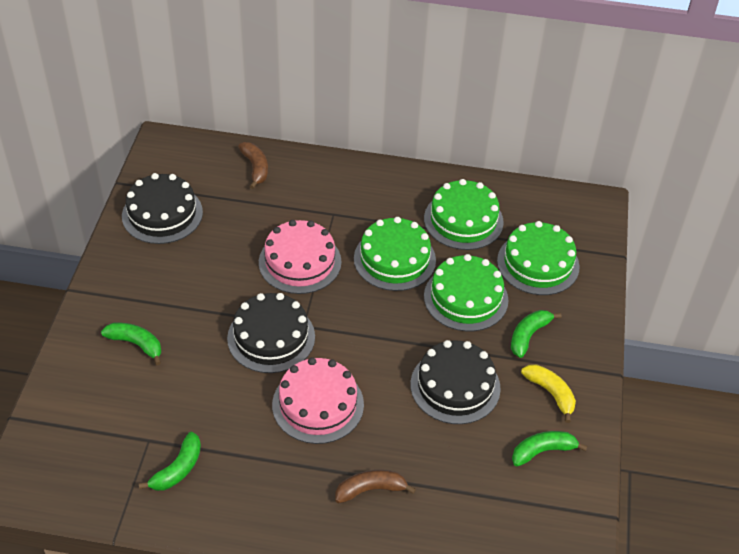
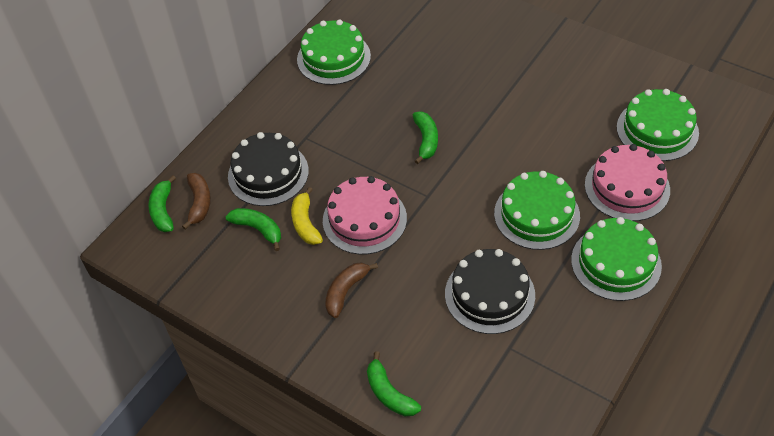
black cake: 3 -> 2

